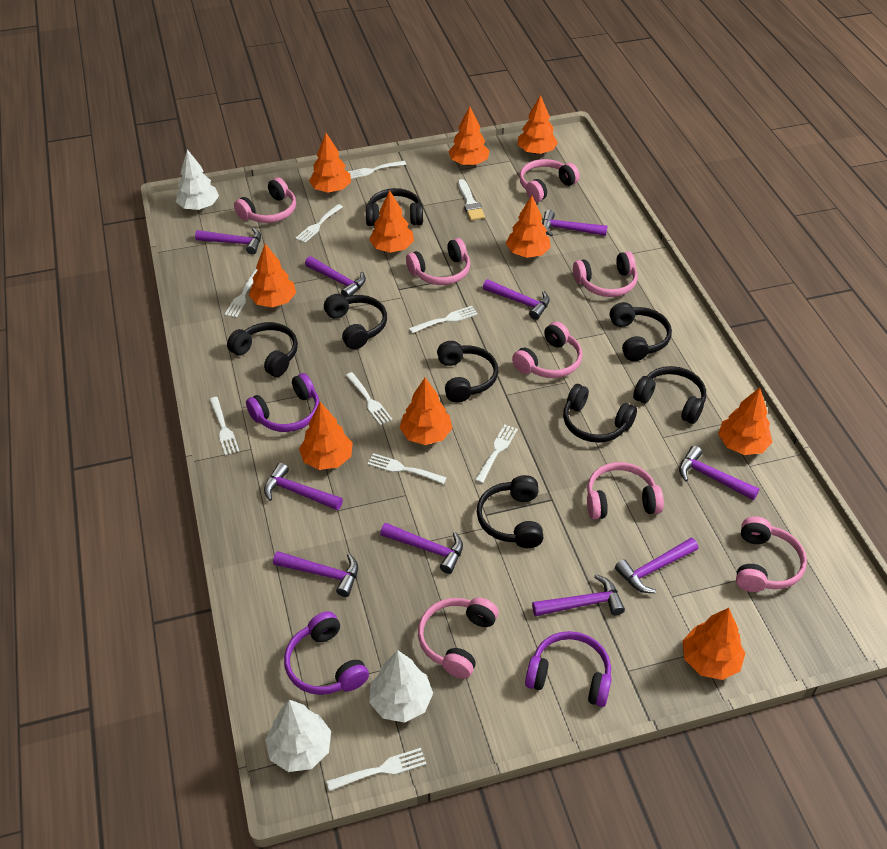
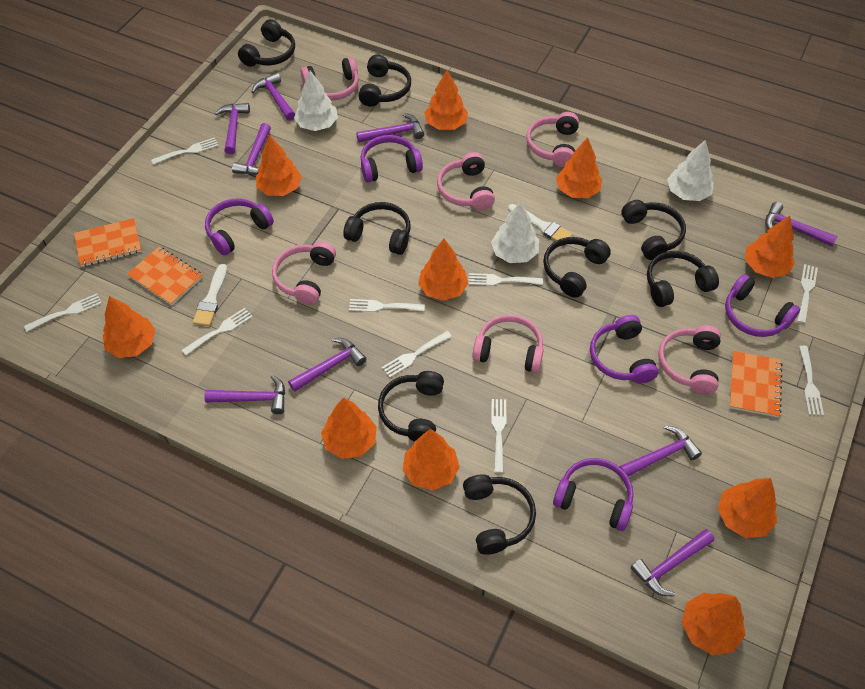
orange notebook: 0 -> 3
pink headphones: 8 -> 6
purple hammer: 10 -> 9
purple headphones: 3 -> 5
white brush: 1 -> 2

